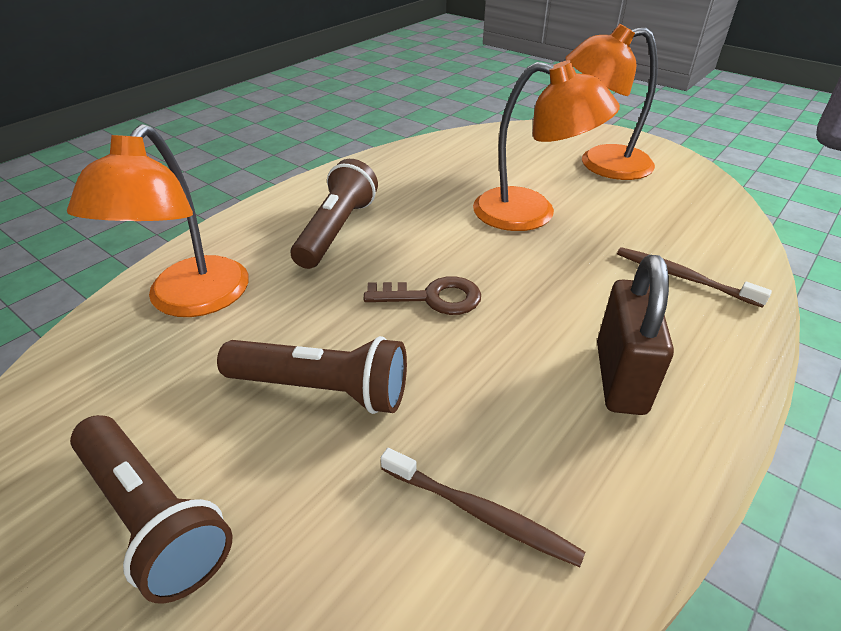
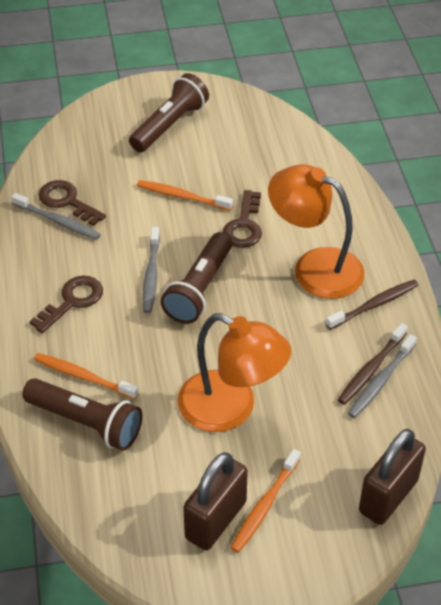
brown key: 1 -> 3
brown padlock: 1 -> 2
grey toothbrush: 0 -> 3
orange lamp: 3 -> 2
orange toothbrush: 0 -> 3

